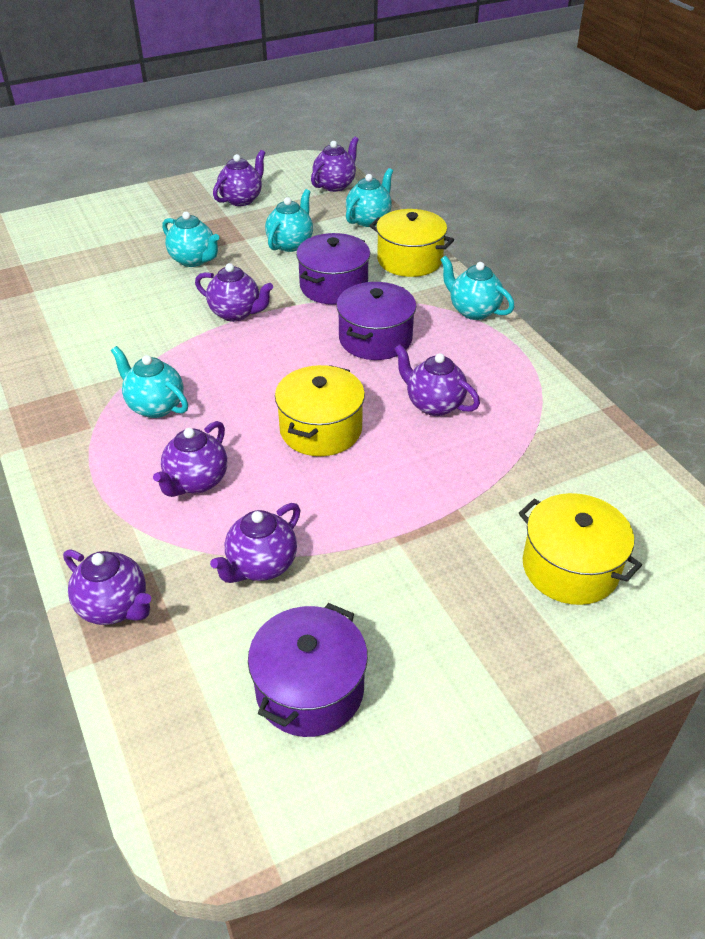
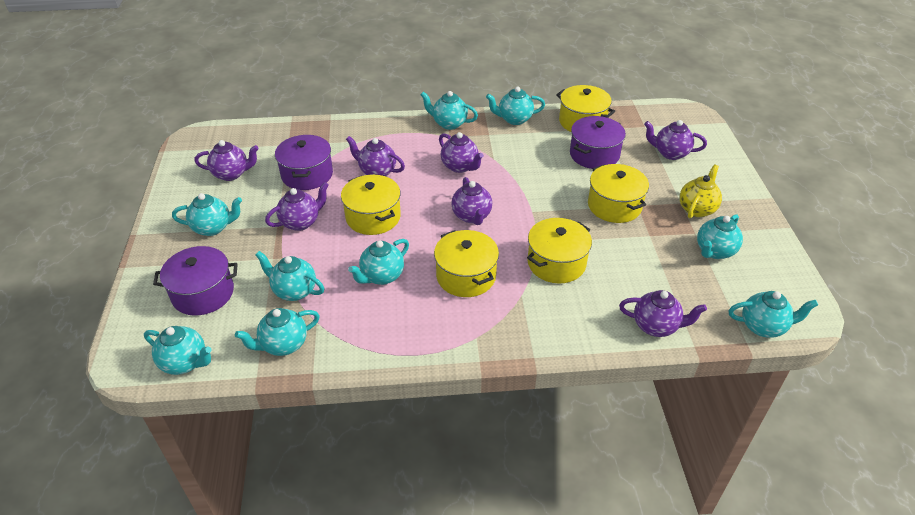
turquoise teapot: 5 -> 9
yellow pot: 3 -> 5
yellow teapot: 0 -> 1

